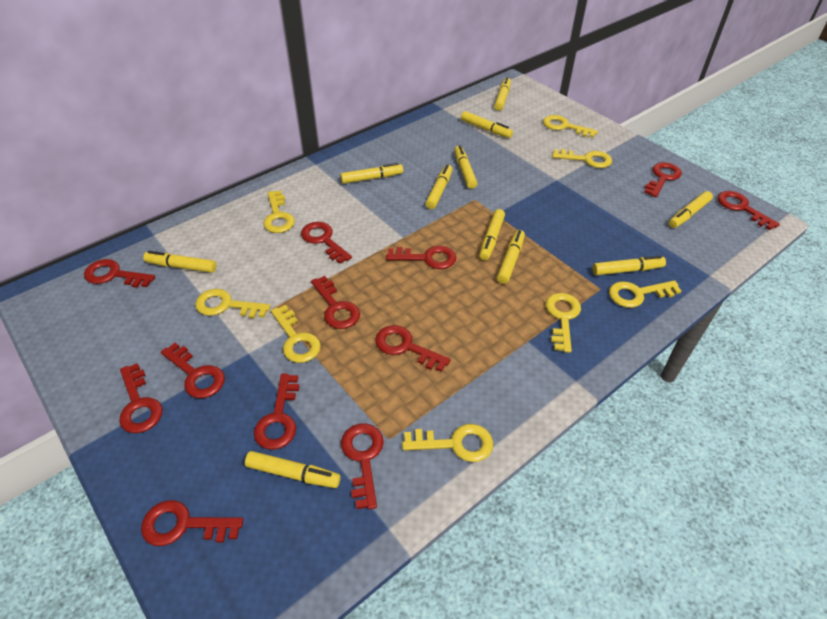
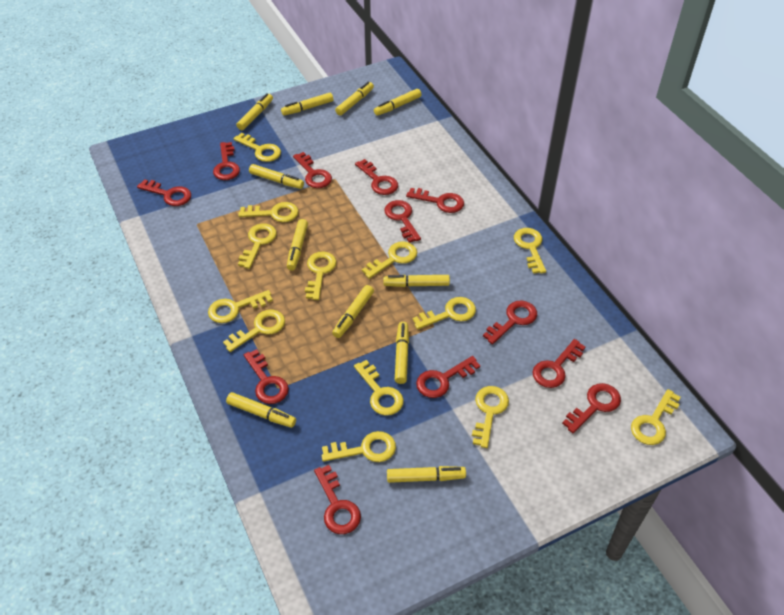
yellow key: 8 -> 13

